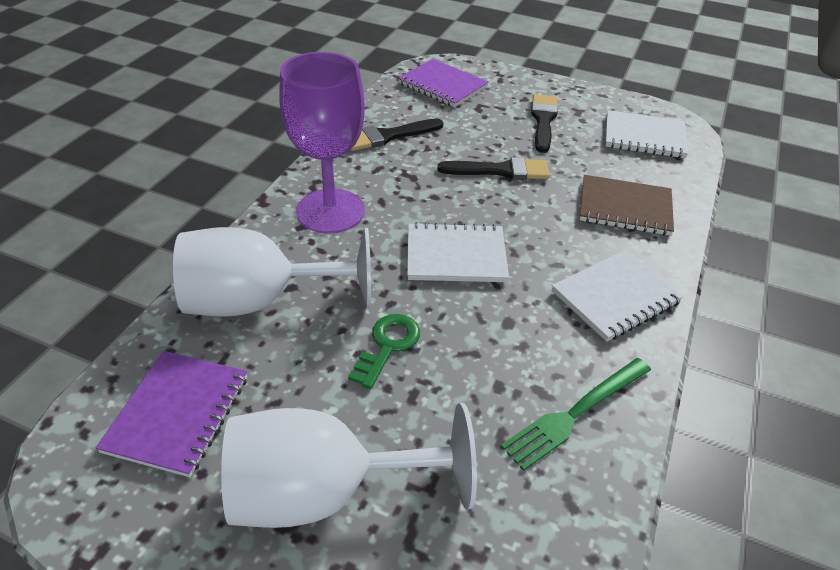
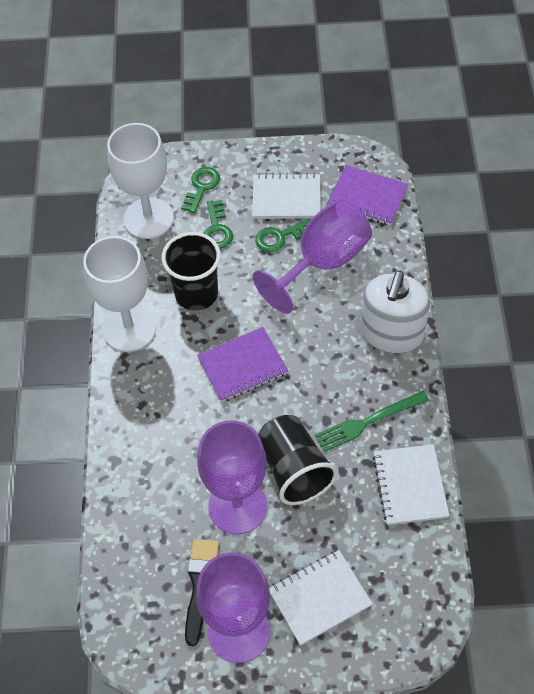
black brush: 3 -> 1
black cup: 0 -> 2
brown notebook: 1 -> 0
green key: 1 -> 3
purple goblet: 1 -> 3
white soap dispenser: 0 -> 1

